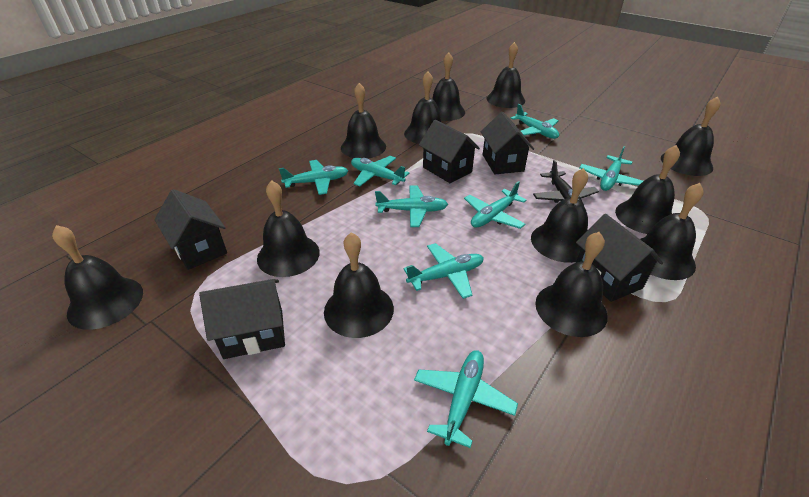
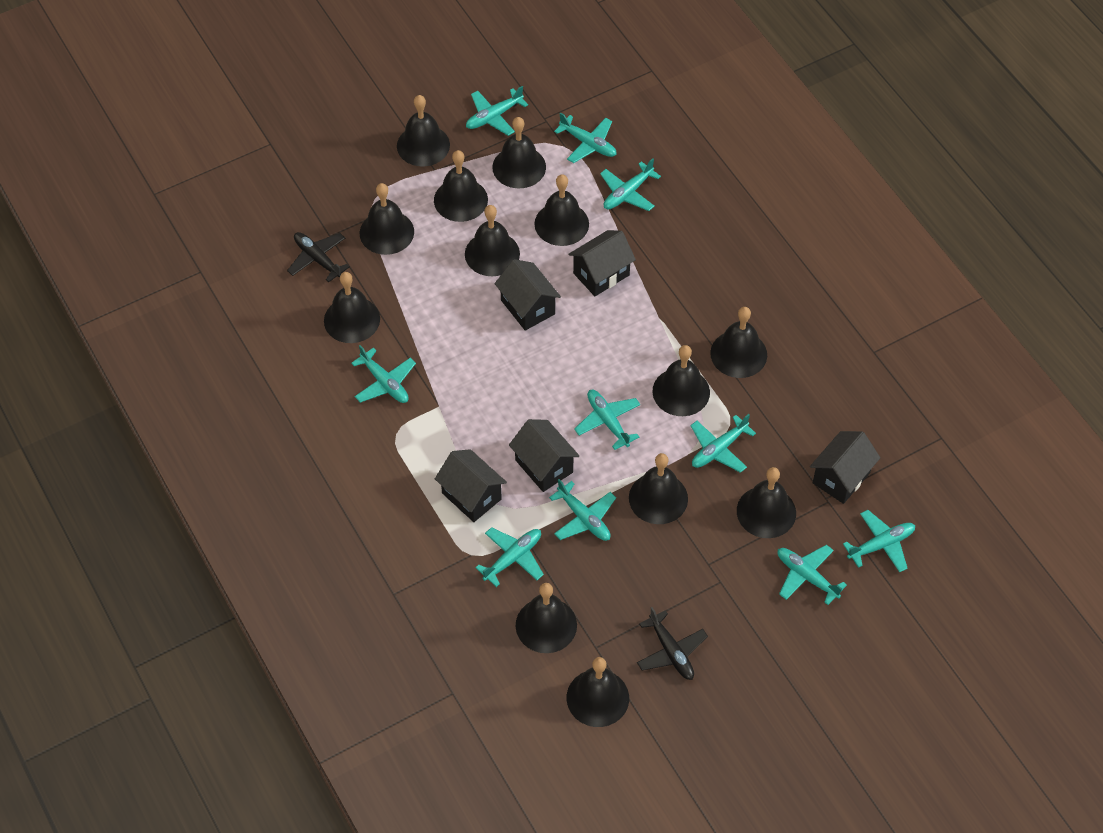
black bell: 12 -> 13
black plane: 1 -> 2
turquoise plane: 8 -> 10

